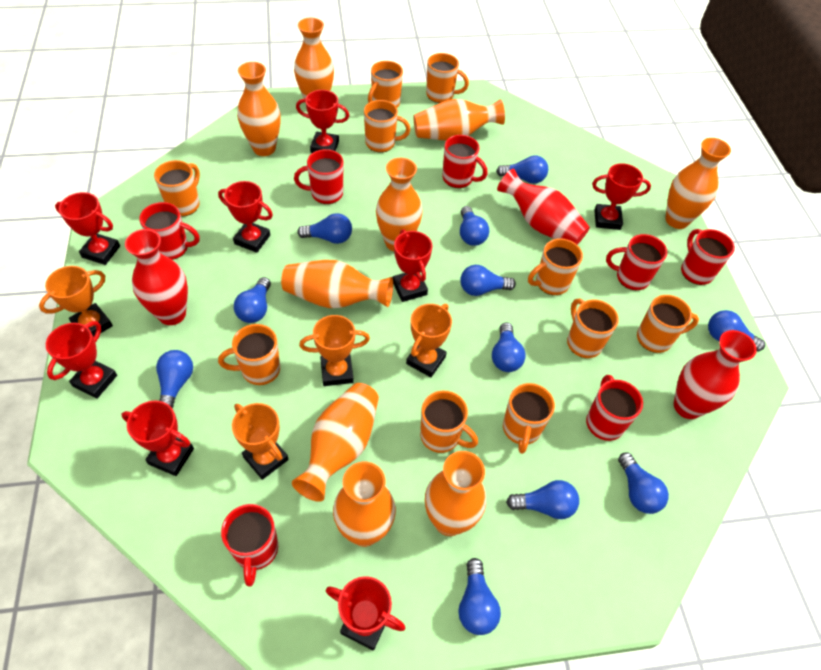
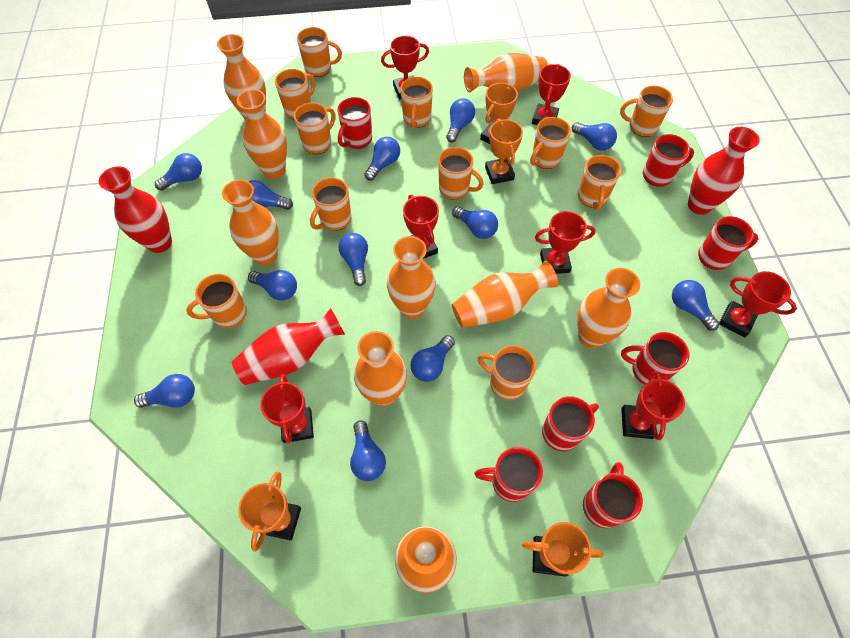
blue light bulb: 11 -> 12
orange mug: 10 -> 11
red trophy: 8 -> 7

